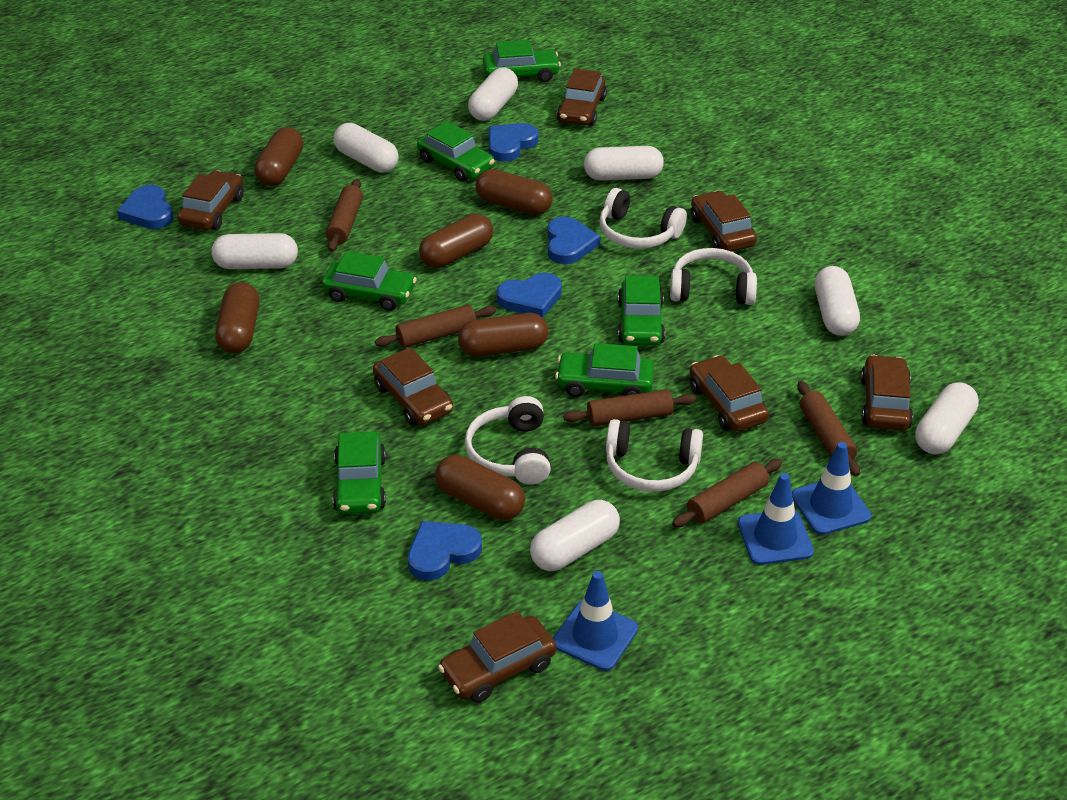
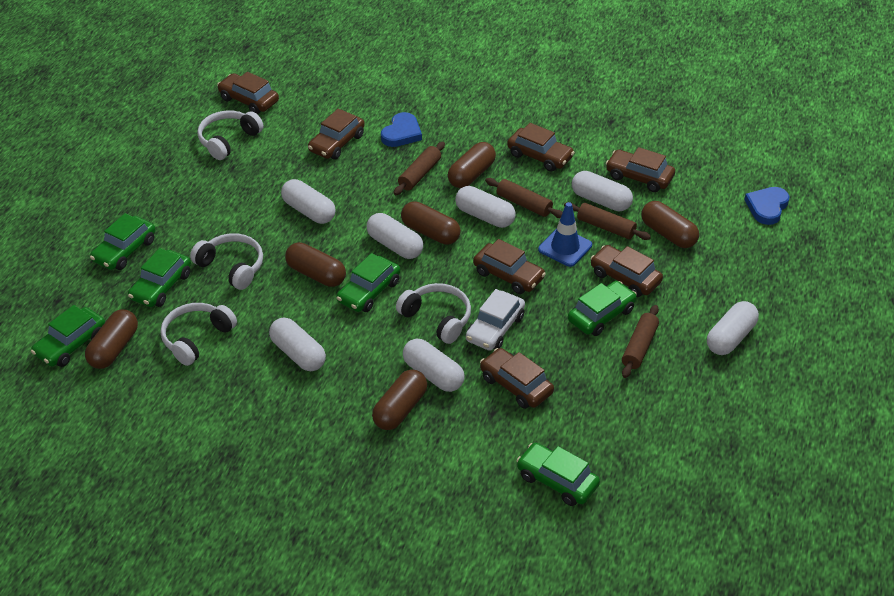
blue heart: 5 -> 2
blue traffic cone: 3 -> 1
brown rolling pin: 5 -> 4
white car: 0 -> 1

